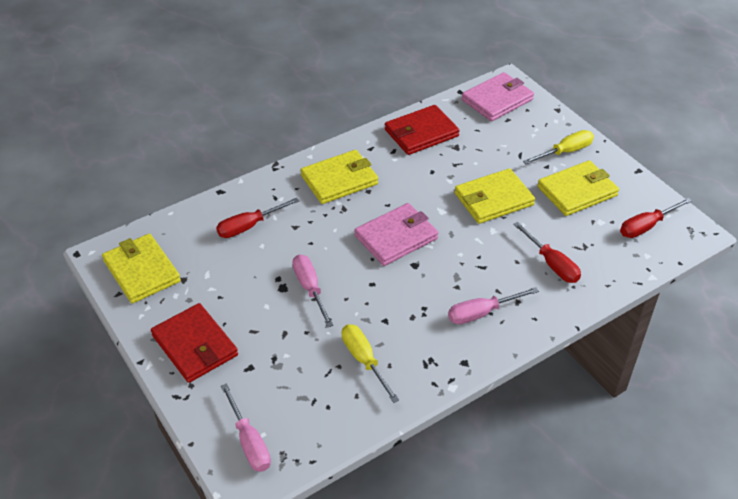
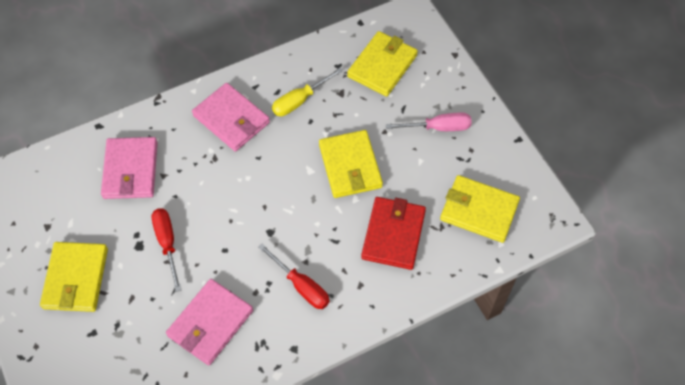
pink screwdriver: 3 -> 1
pink wallet: 2 -> 3
red screwdriver: 3 -> 2
red wallet: 2 -> 1
yellow screwdriver: 2 -> 1

